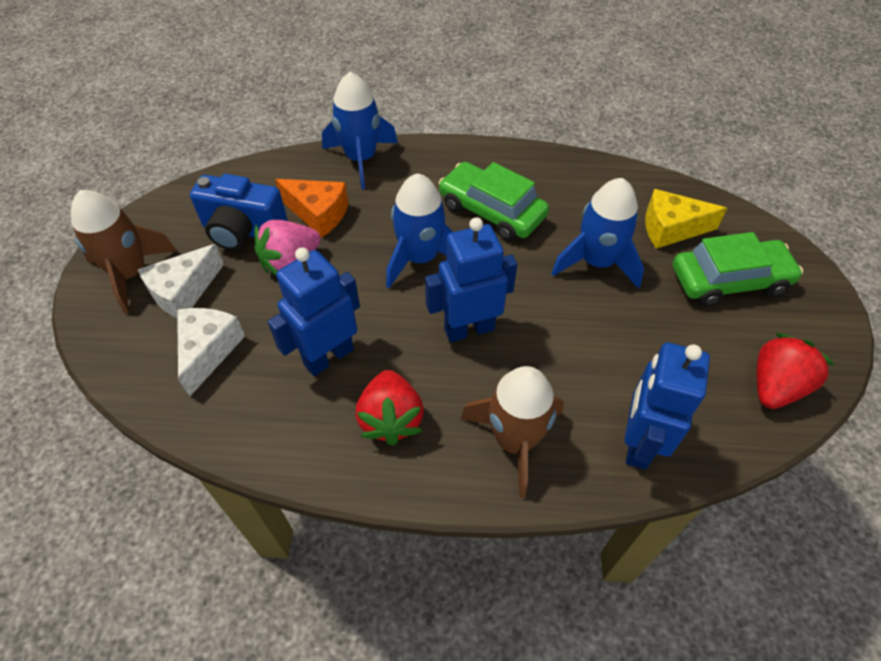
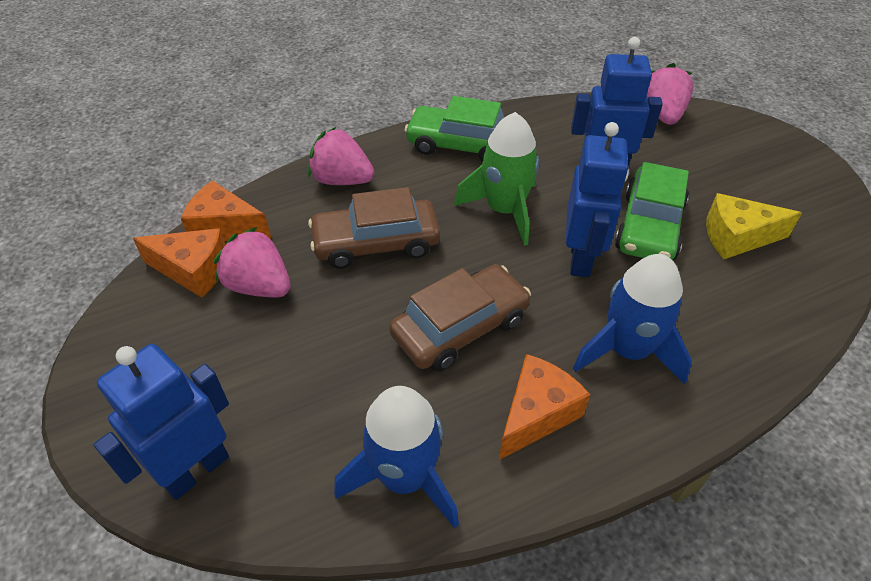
blue camera: 1 -> 0
blue rocket: 3 -> 2
brown car: 0 -> 2
brown rocket: 2 -> 0
green rocket: 0 -> 1
orange cheese: 1 -> 3
pink strawberry: 1 -> 3
red strawberry: 2 -> 0
white cheese: 2 -> 0

